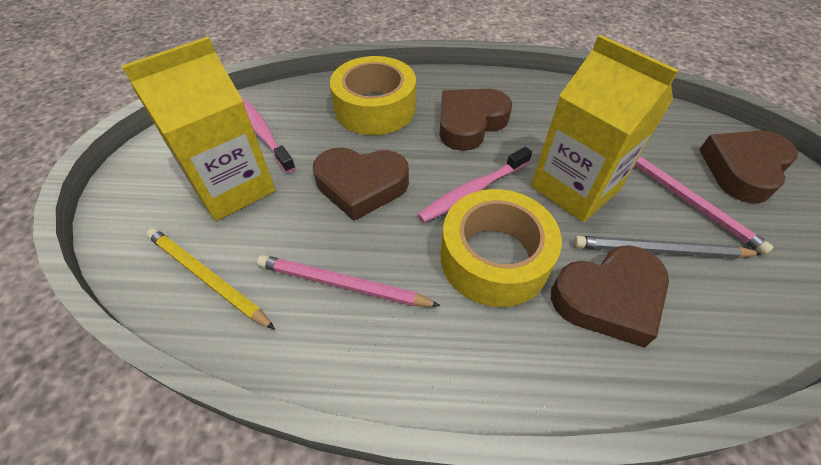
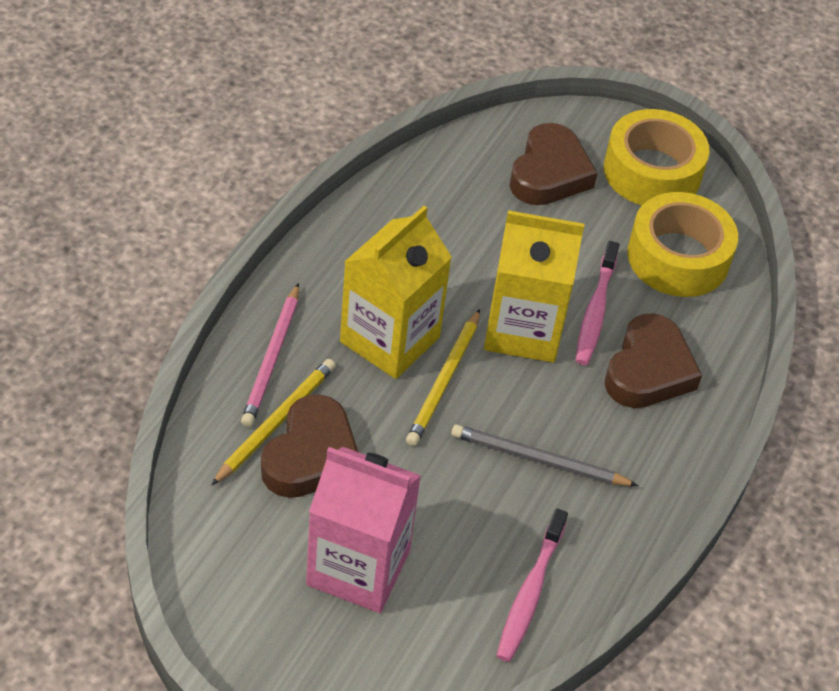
brown heart: 4 -> 3
pink carton: 0 -> 1
pink pencil: 2 -> 1
yellow pencil: 1 -> 2

